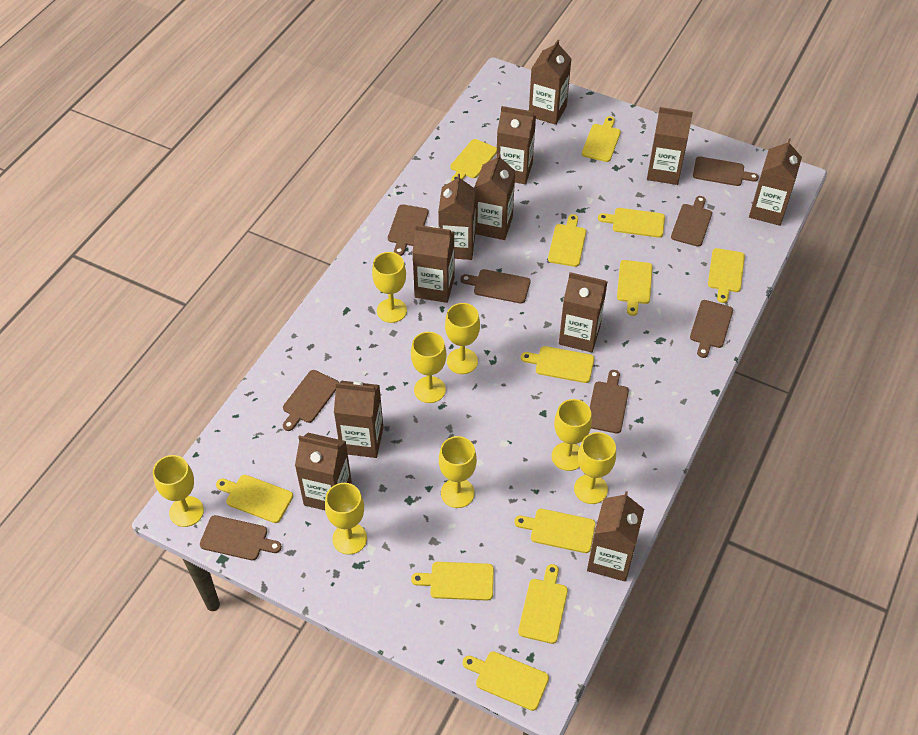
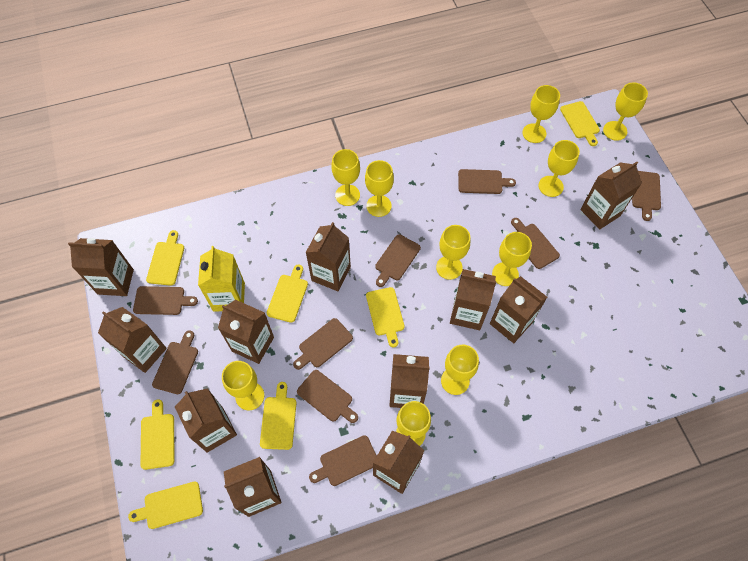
brown cutting board: 8 -> 9
yellow carton: 0 -> 1
yellow cutting board: 12 -> 7
yellow goblet: 8 -> 10

